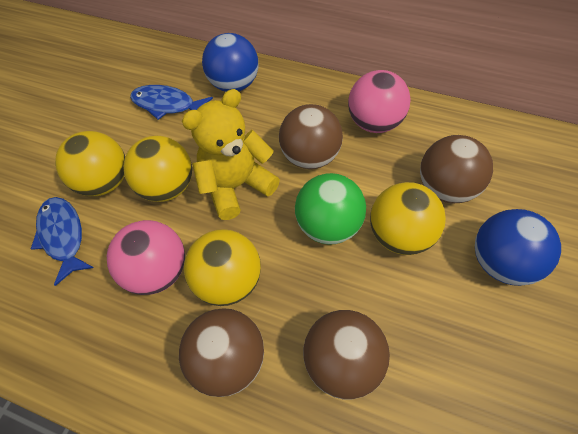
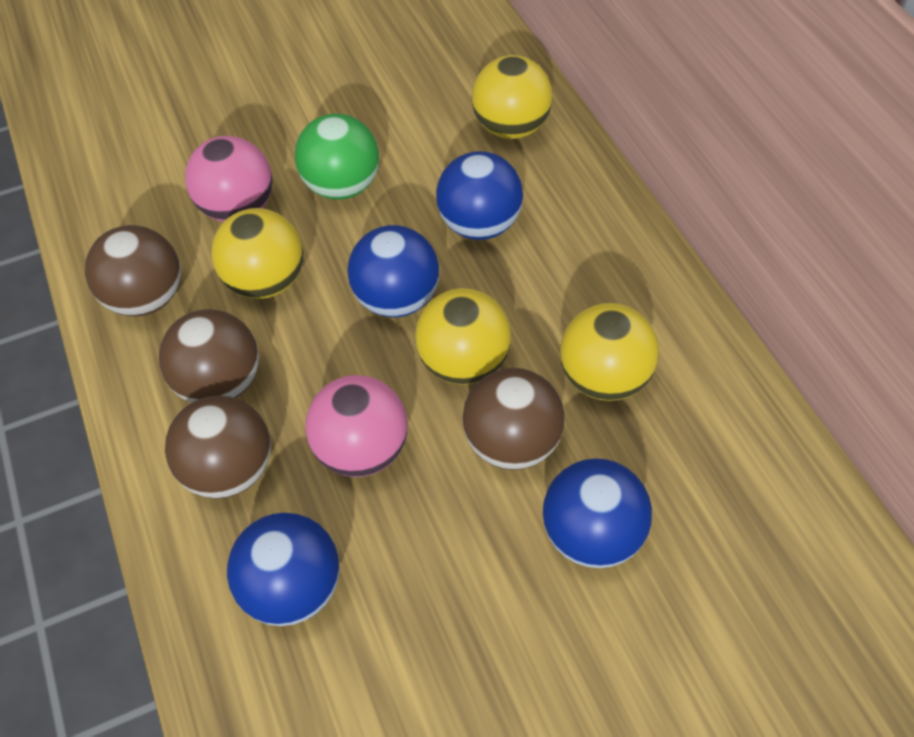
blue ball: 2 -> 4
blue fish: 2 -> 0
yellow teddy bear: 1 -> 0

